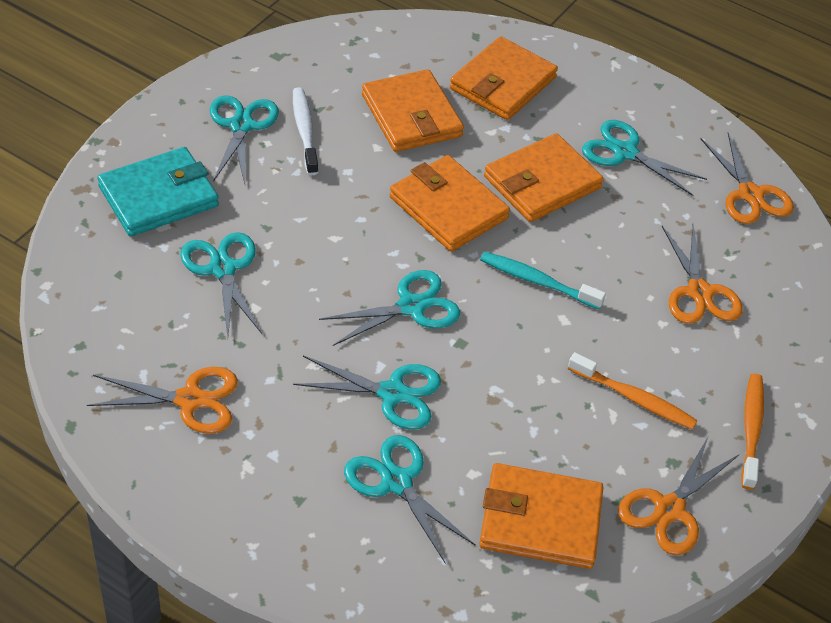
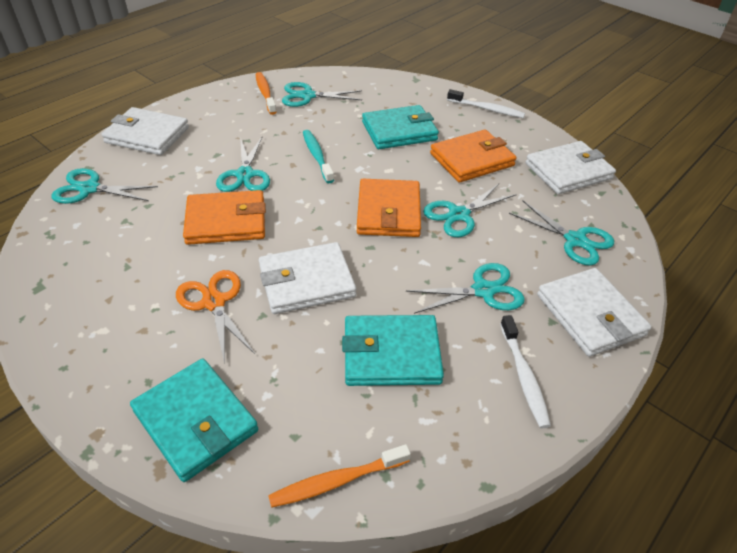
orange scissors: 4 -> 1
orange wallet: 5 -> 3
turquoise wallet: 1 -> 3
white toothbrush: 1 -> 2
white wallet: 0 -> 4

